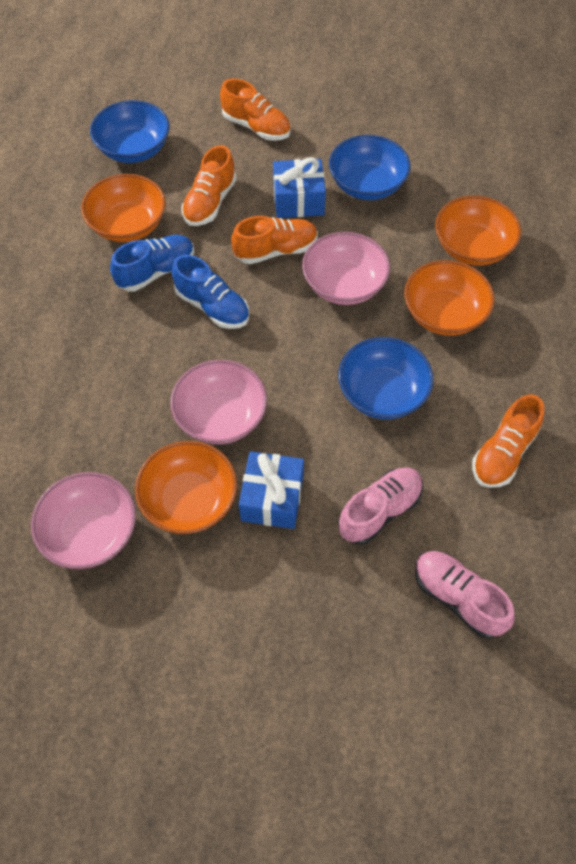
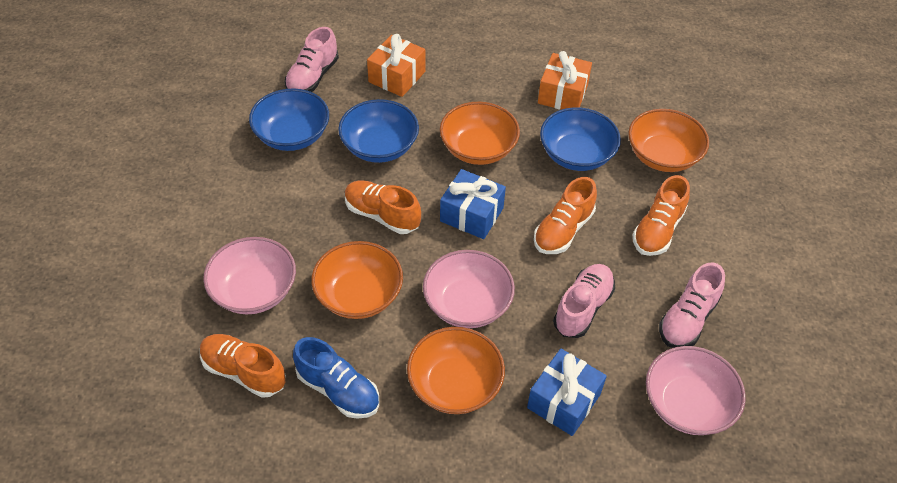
blue shoe: 2 -> 1
orange gift: 0 -> 2
pink shoe: 2 -> 3

